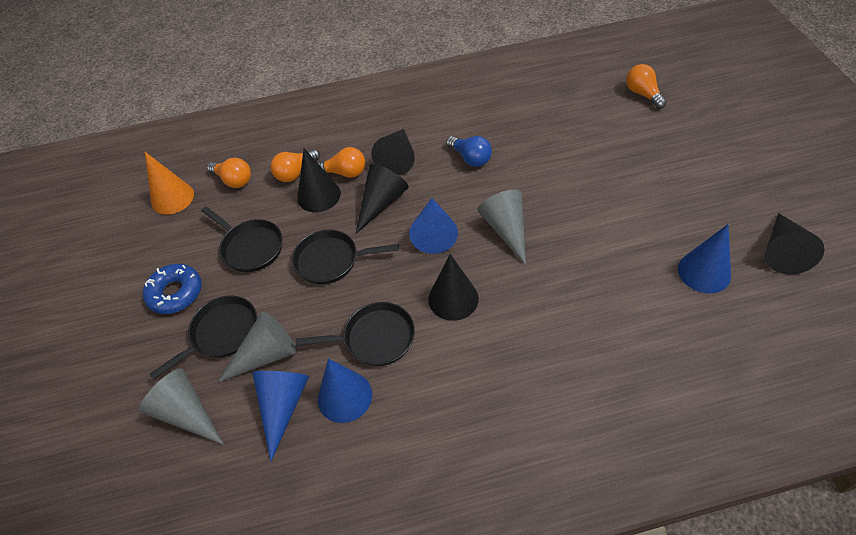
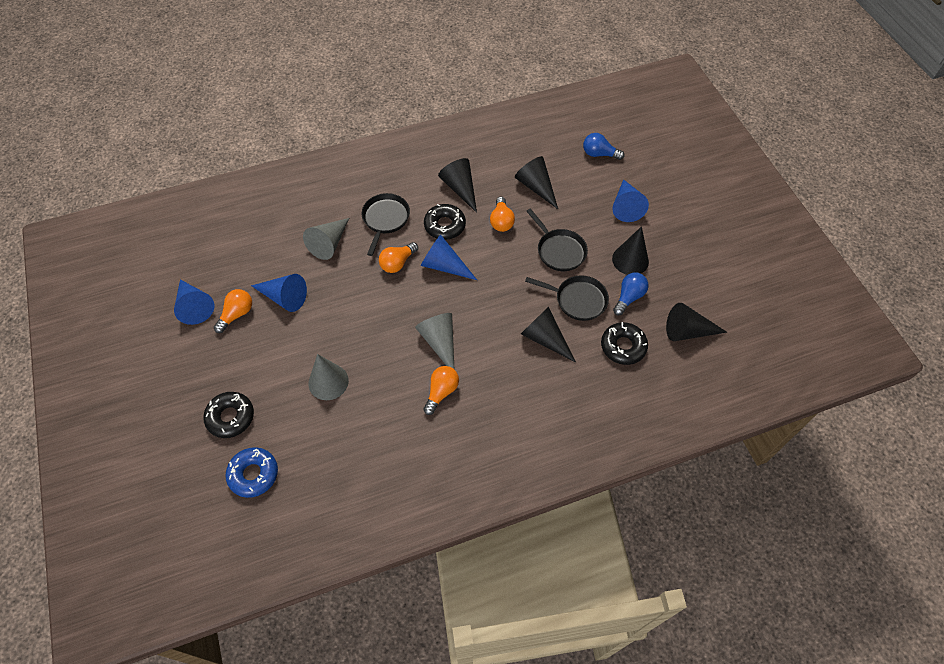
black donut: 0 -> 3
black pan: 4 -> 3
blue light bulb: 1 -> 2
orange cone: 1 -> 0

